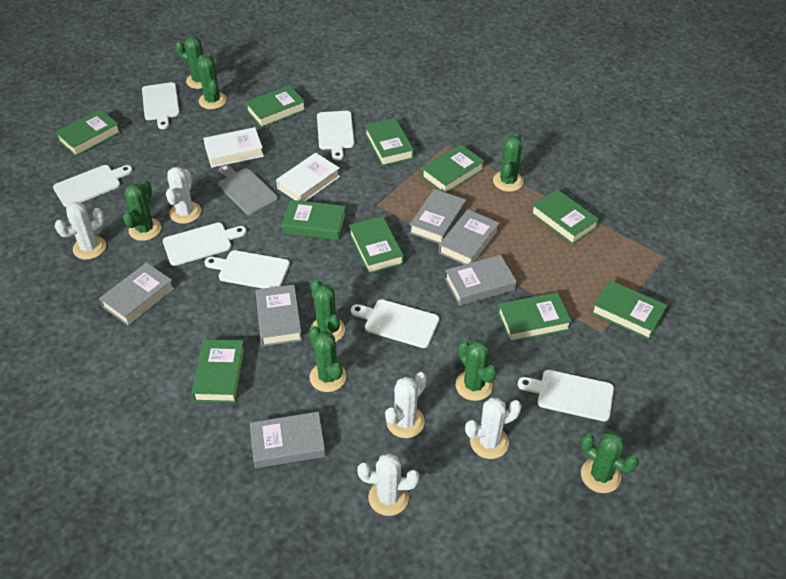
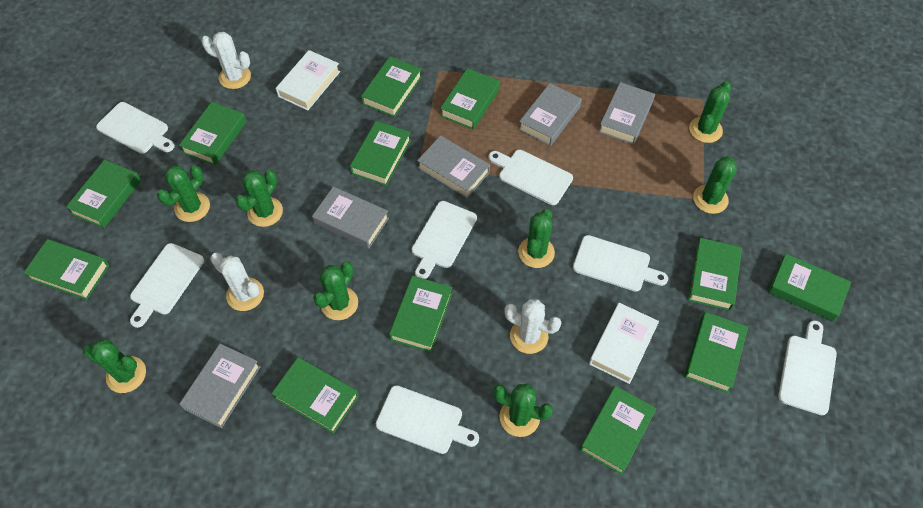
green book: 10 -> 12
grey book: 6 -> 5
grey cutting board: 1 -> 0
white cactus: 5 -> 3

